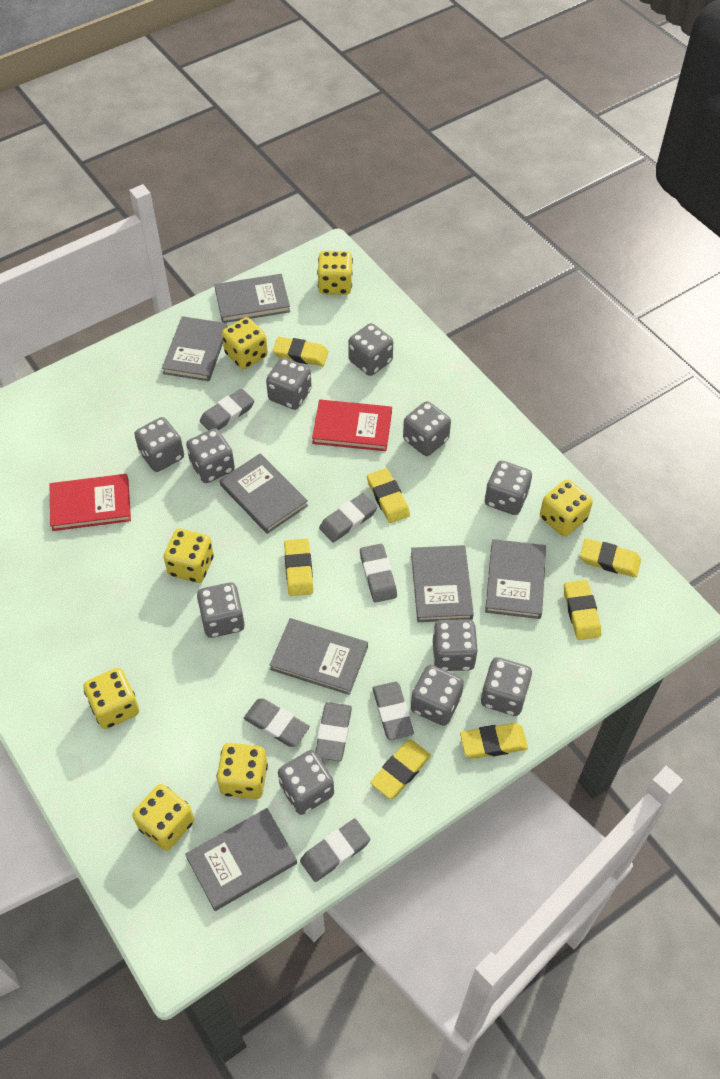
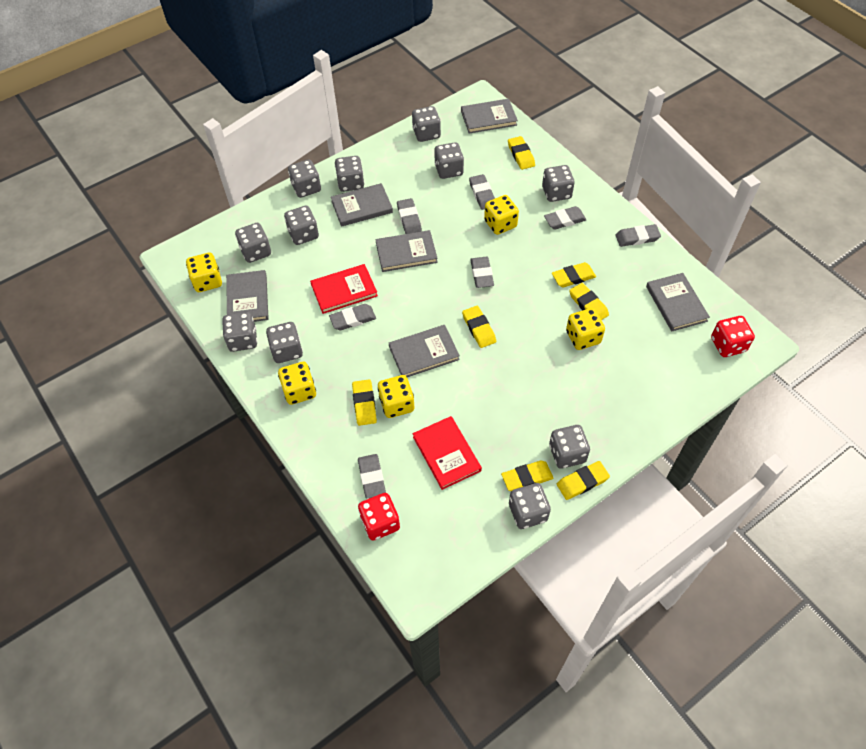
grey book: 7 -> 6
red dice: 0 -> 2
yellow dice: 7 -> 5

